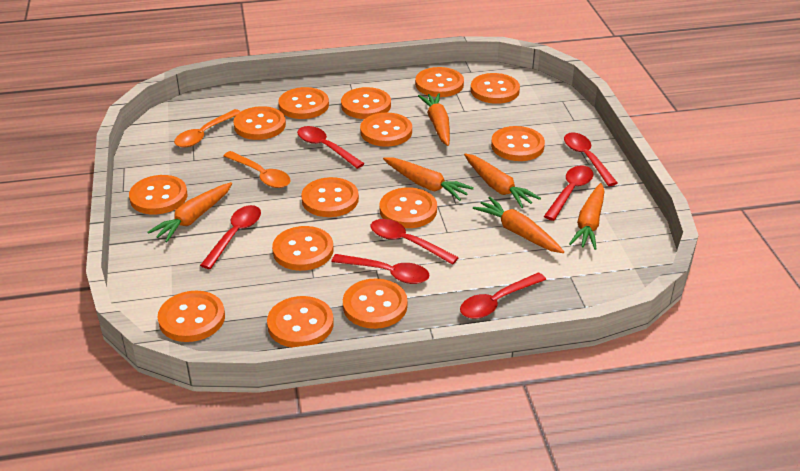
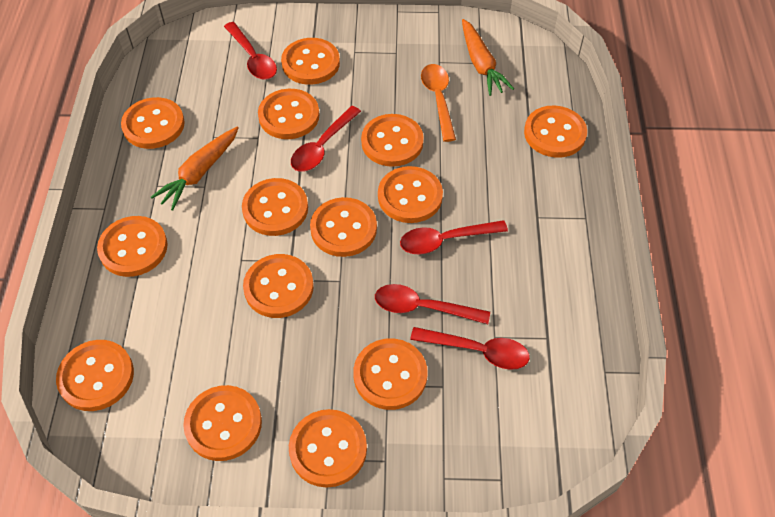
orange carrot: 6 -> 2
orange spoon: 2 -> 1
red spoon: 7 -> 5

